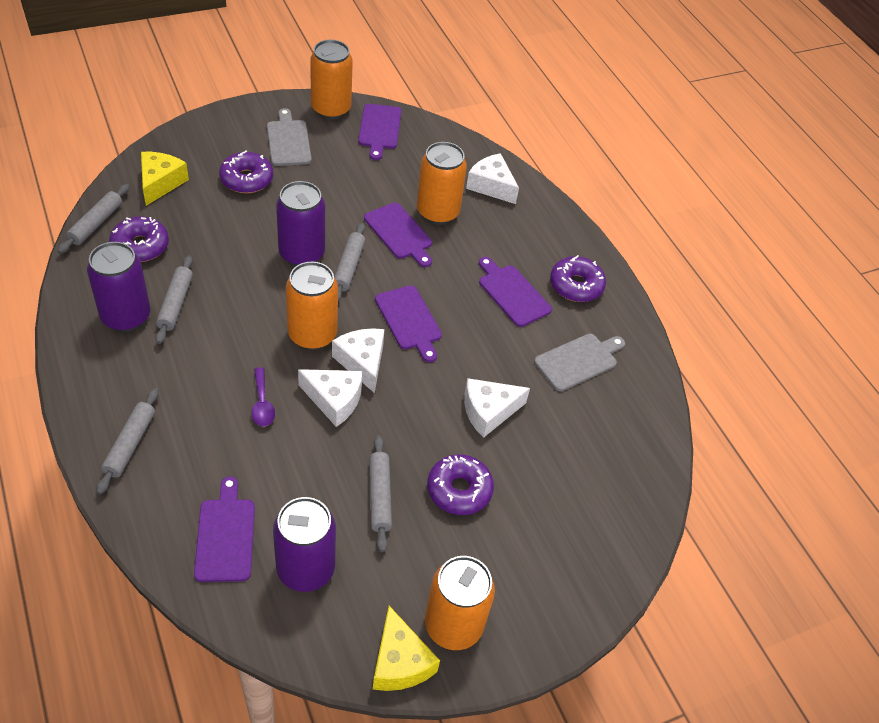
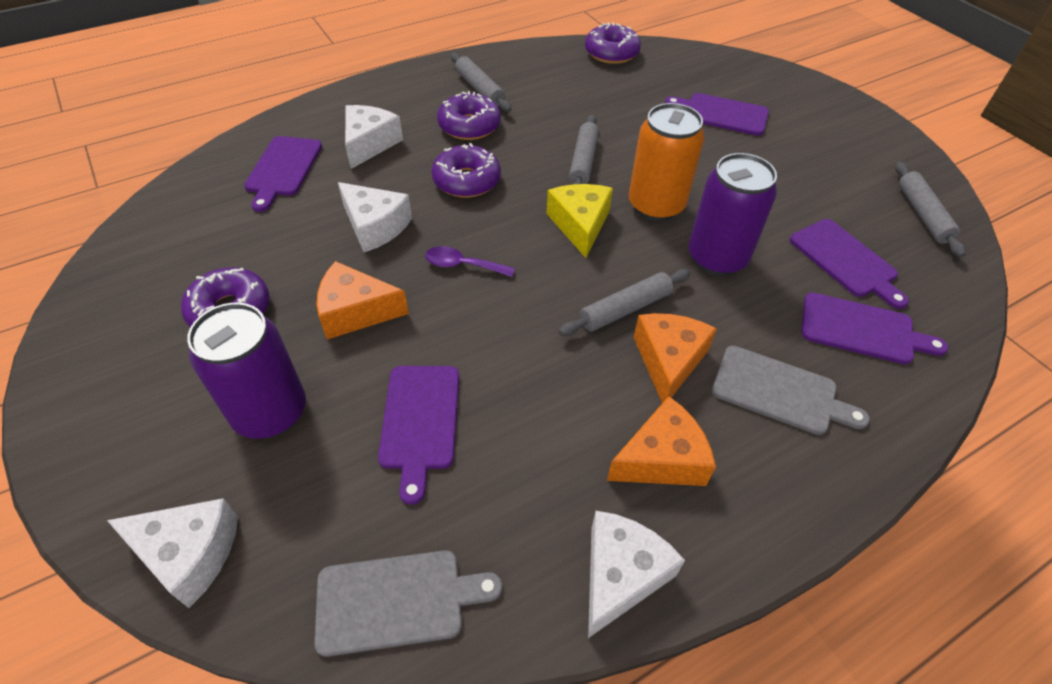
grey rolling pin: 5 -> 4
orange can: 4 -> 1
orange cheese: 0 -> 3
purple can: 3 -> 2
yellow cheese: 2 -> 1

